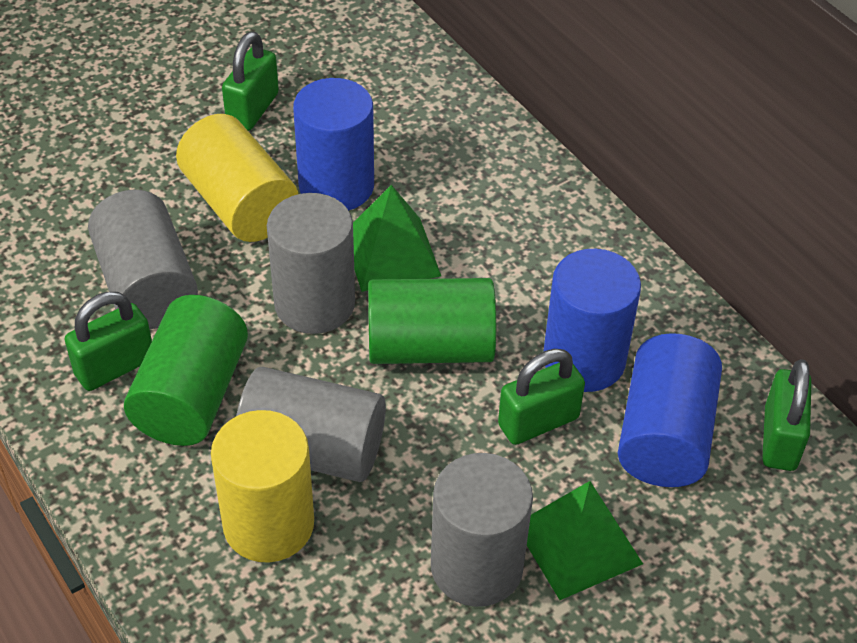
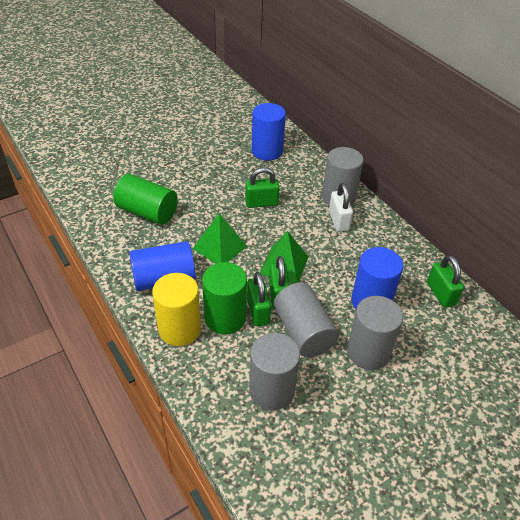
white padlock: 0 -> 1
yellow cylinder: 2 -> 1

